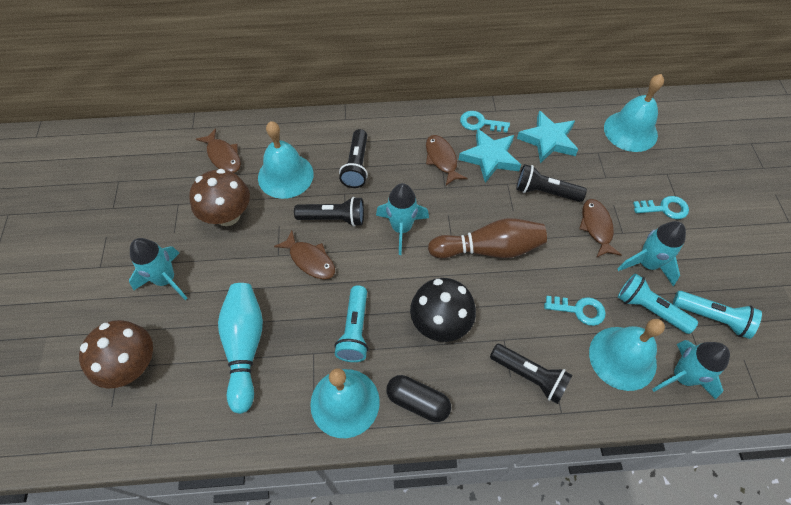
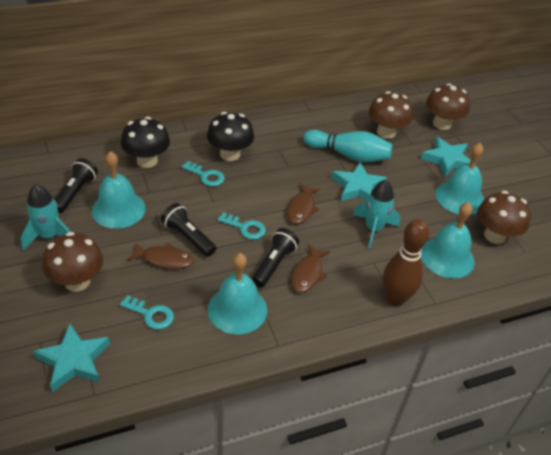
black capsule: 1 -> 0
black flashlight: 4 -> 3
black mushroom: 1 -> 2
brown fish: 4 -> 3
brown mushroom: 2 -> 4
turquoise flashlight: 3 -> 0
turquoise rocket: 4 -> 2
turquoise star: 2 -> 3

